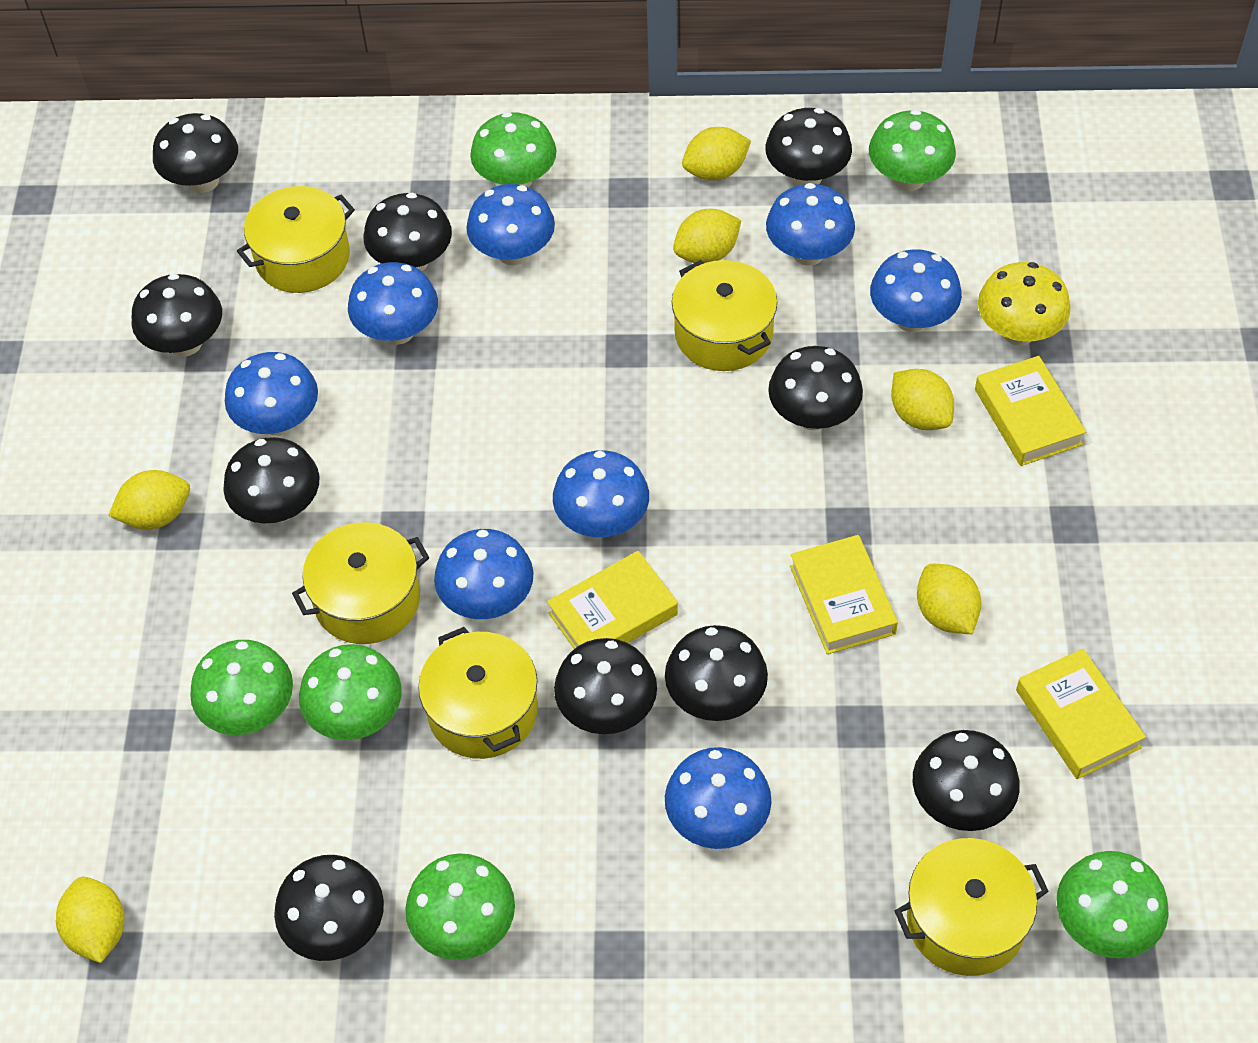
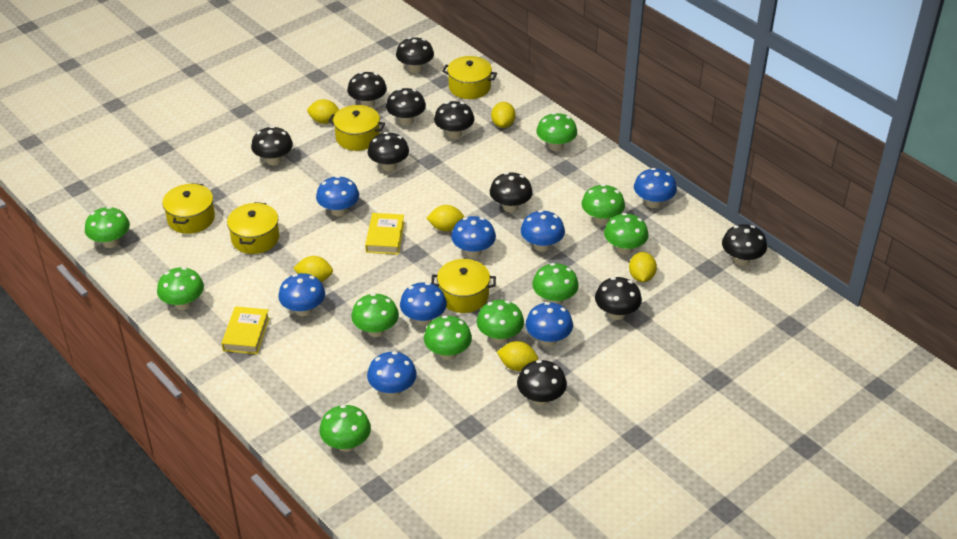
green mushroom: 6 -> 10
yellow book: 4 -> 2
yellow mushroom: 1 -> 0

